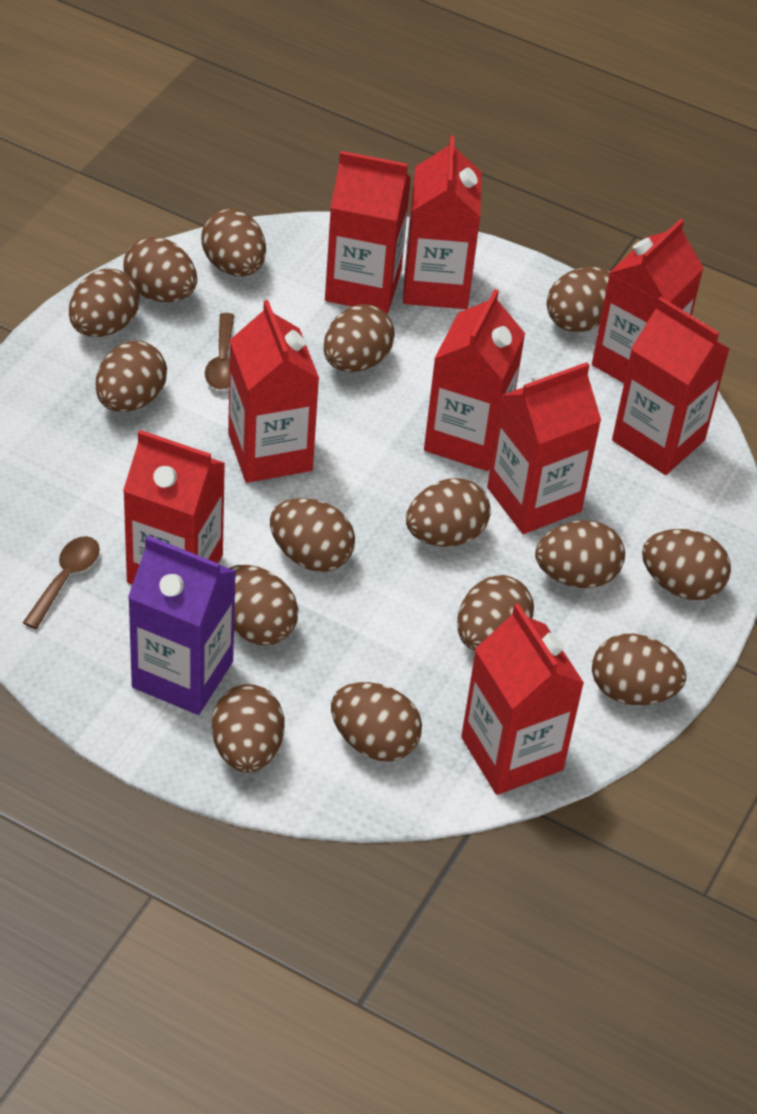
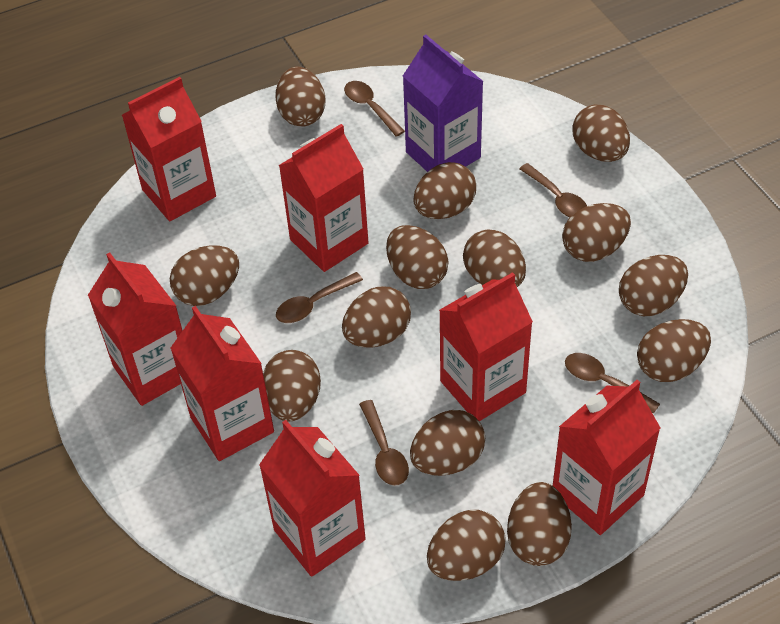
brown egg: 15 -> 14
brown spoon: 2 -> 5
red carton: 9 -> 7

